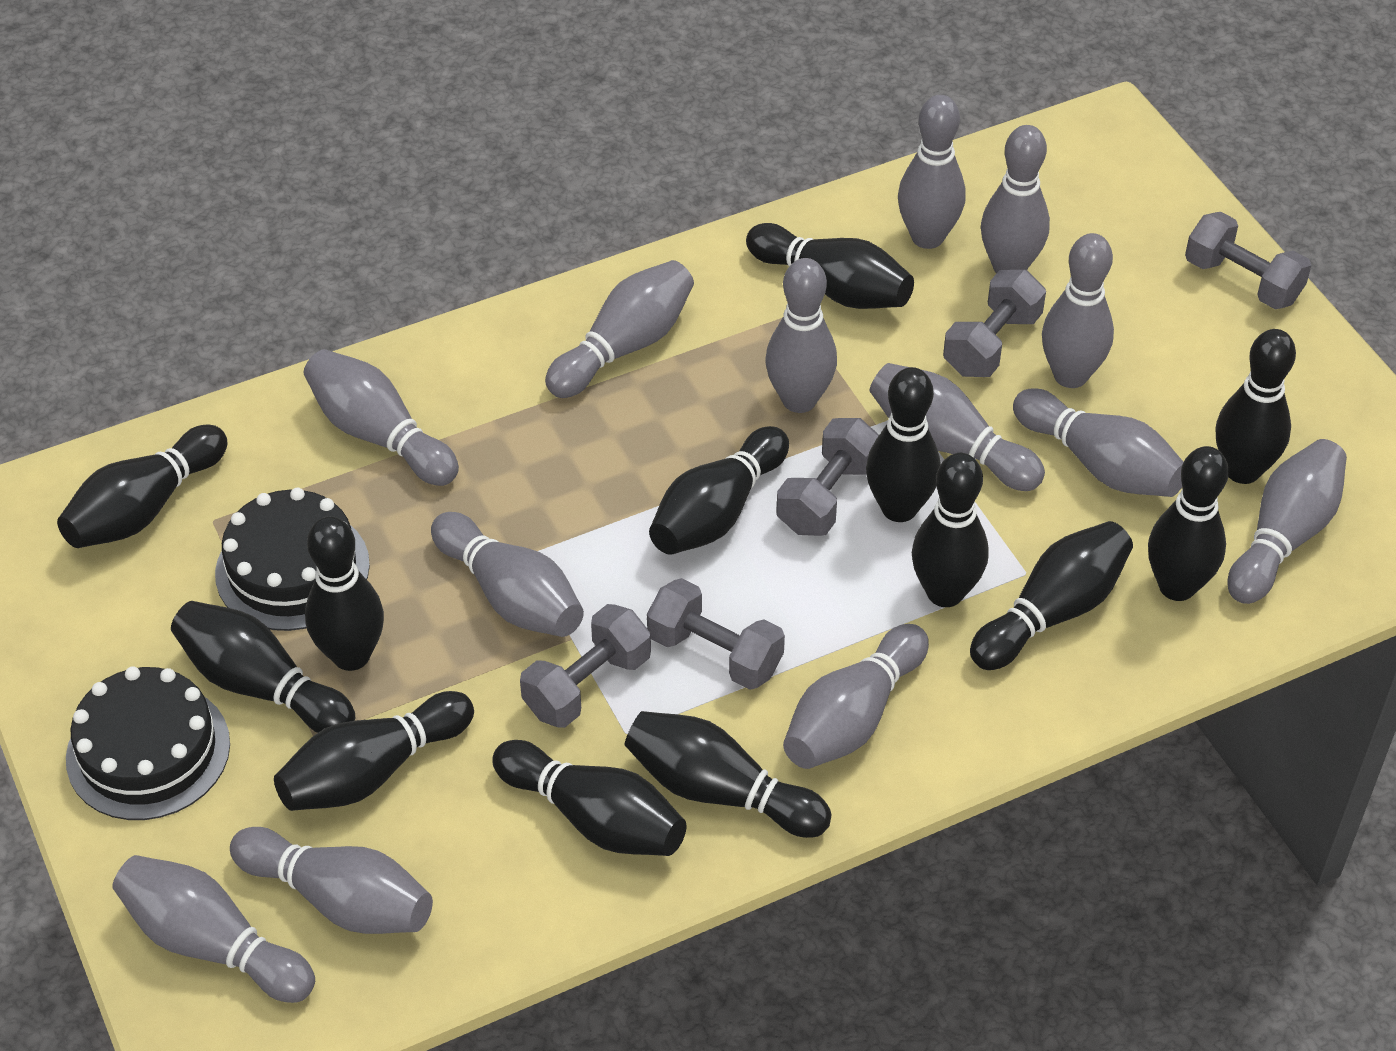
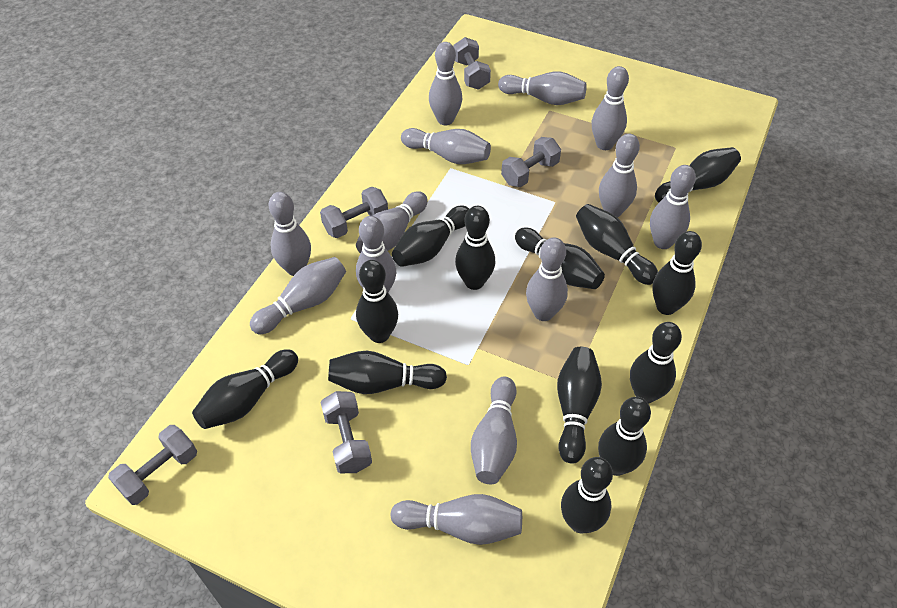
black cake: 2 -> 0

